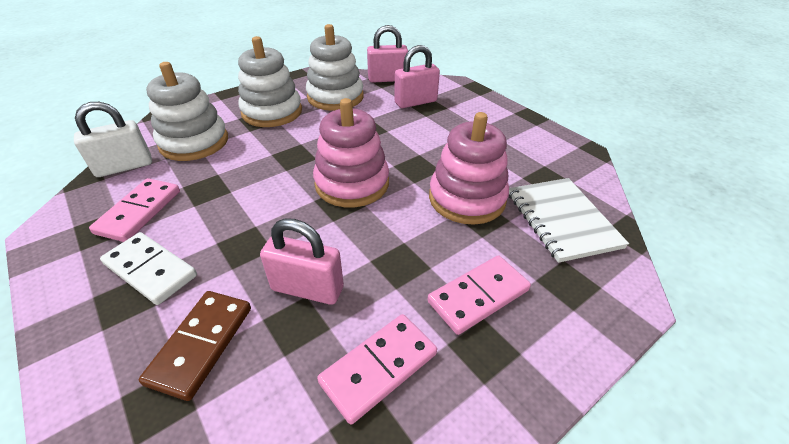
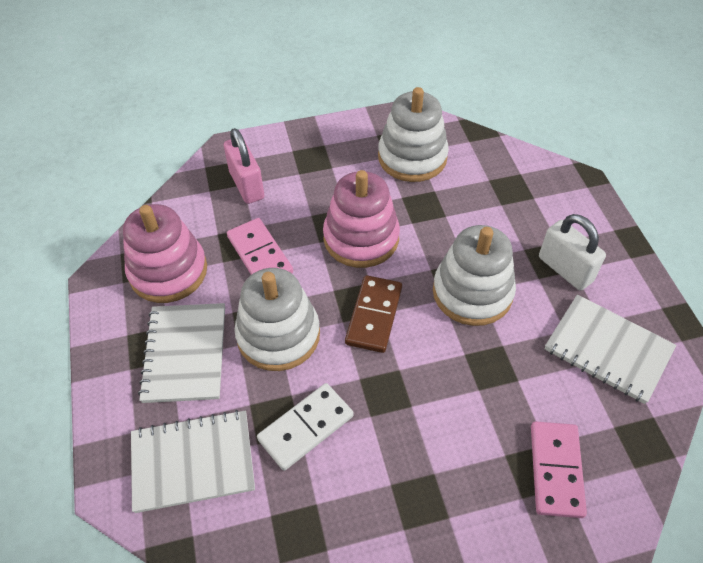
pink domino: 3 -> 2
pink padlock: 3 -> 1
white notebook: 1 -> 3

